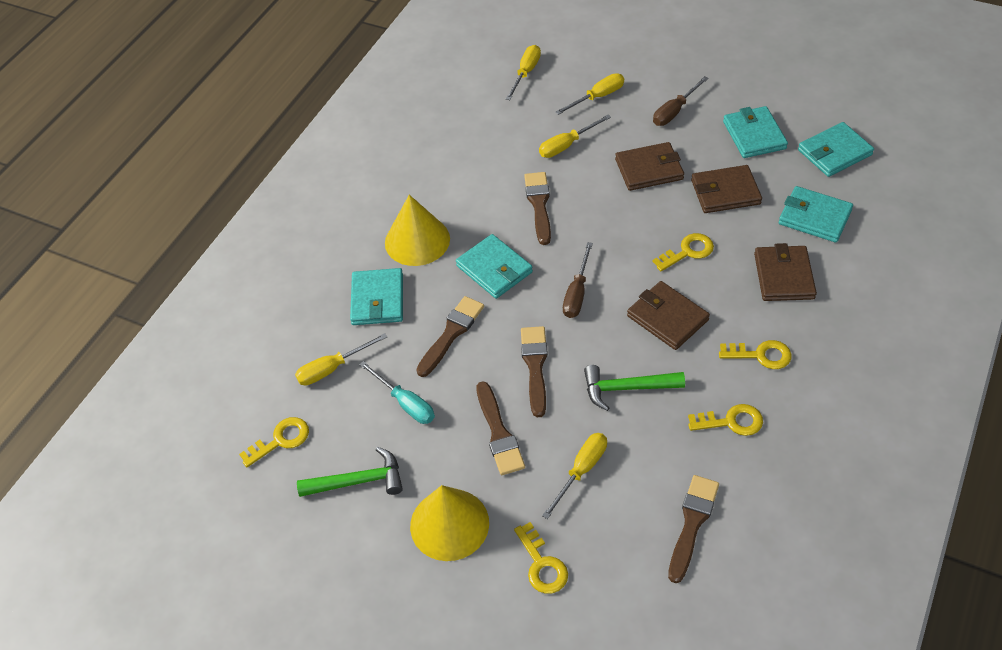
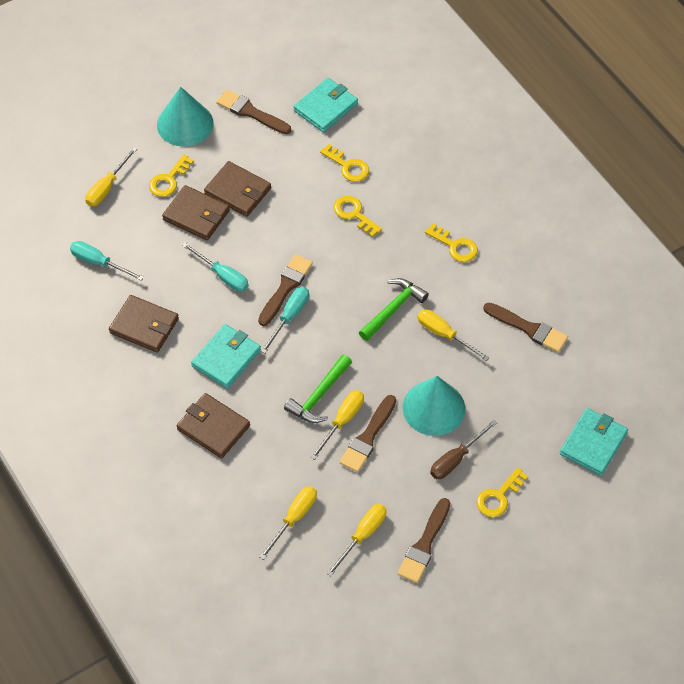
brown screwdriver: 2 -> 1
turquoise cone: 0 -> 2
turquoise screwdriver: 1 -> 3
turquoise wallet: 5 -> 3
yellow cone: 2 -> 0

